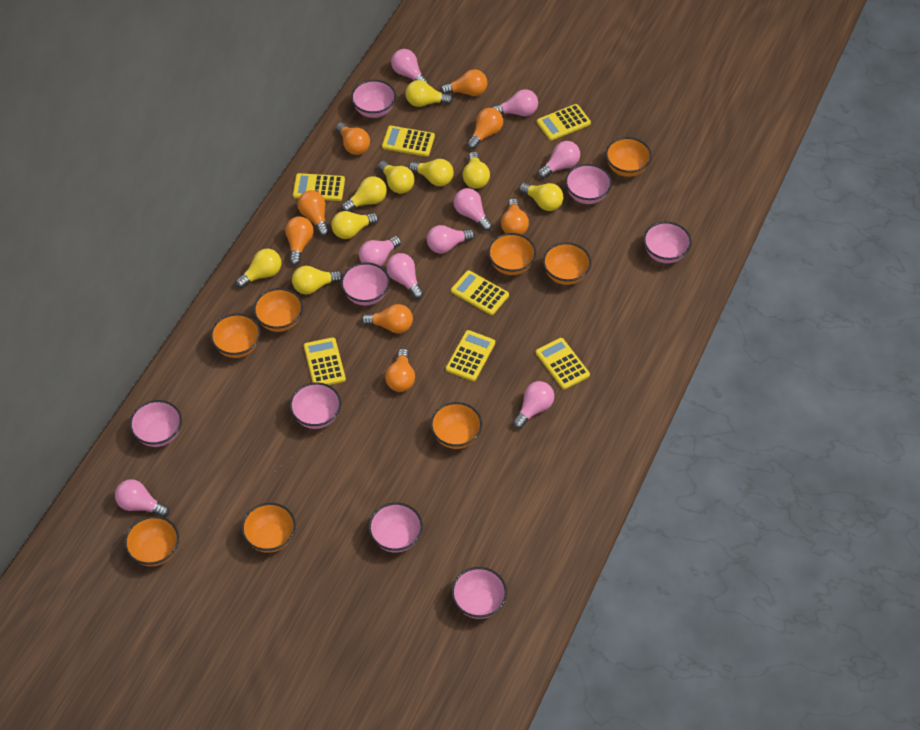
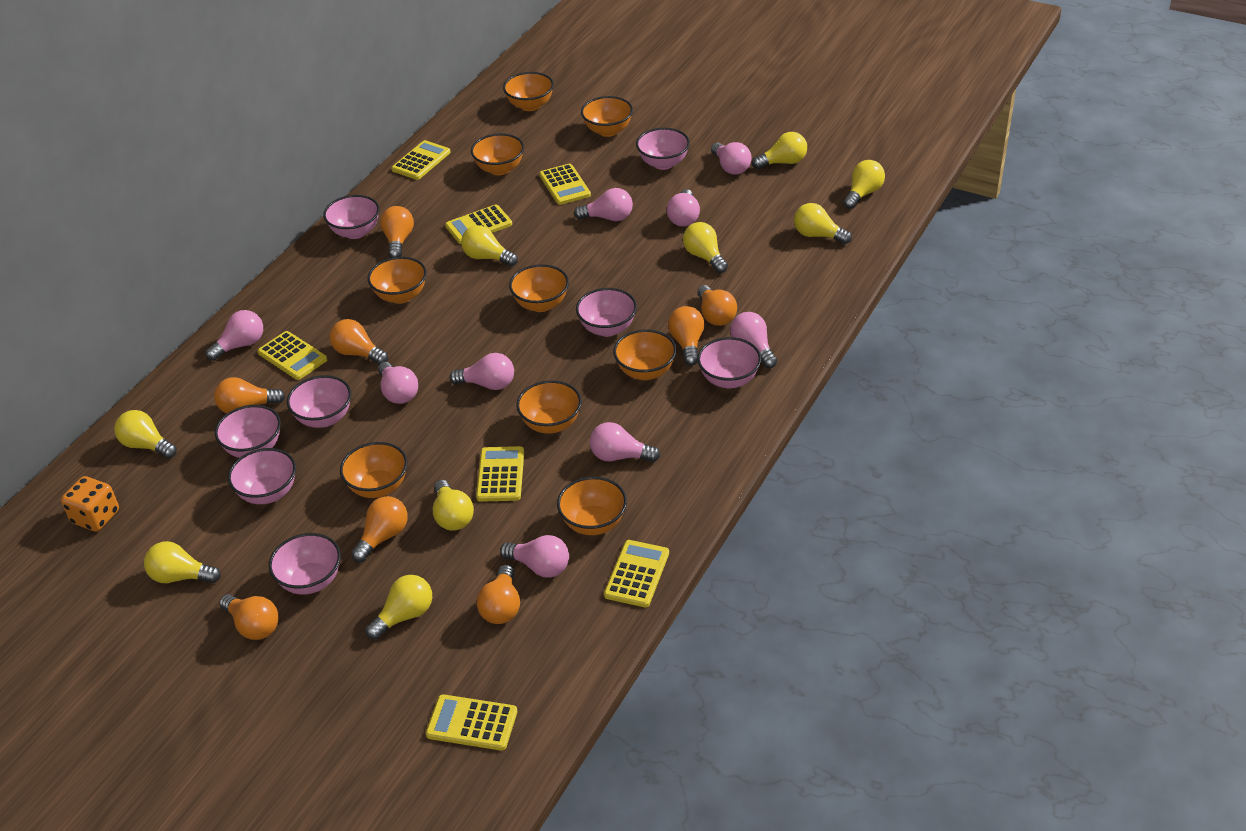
orange bowl: 8 -> 9
orange dice: 0 -> 1

